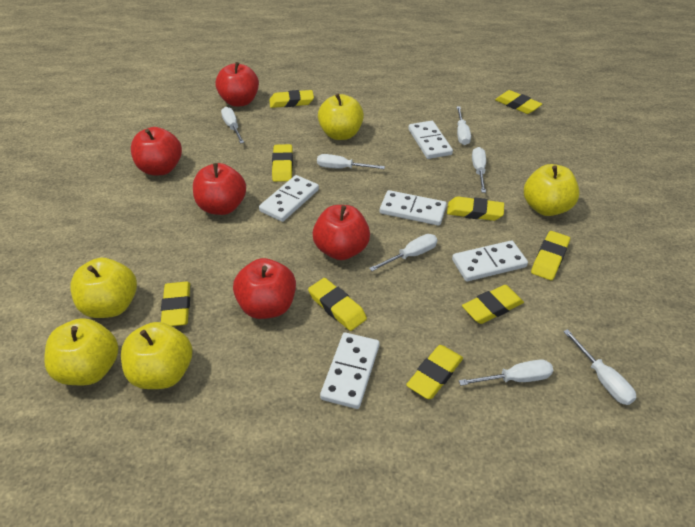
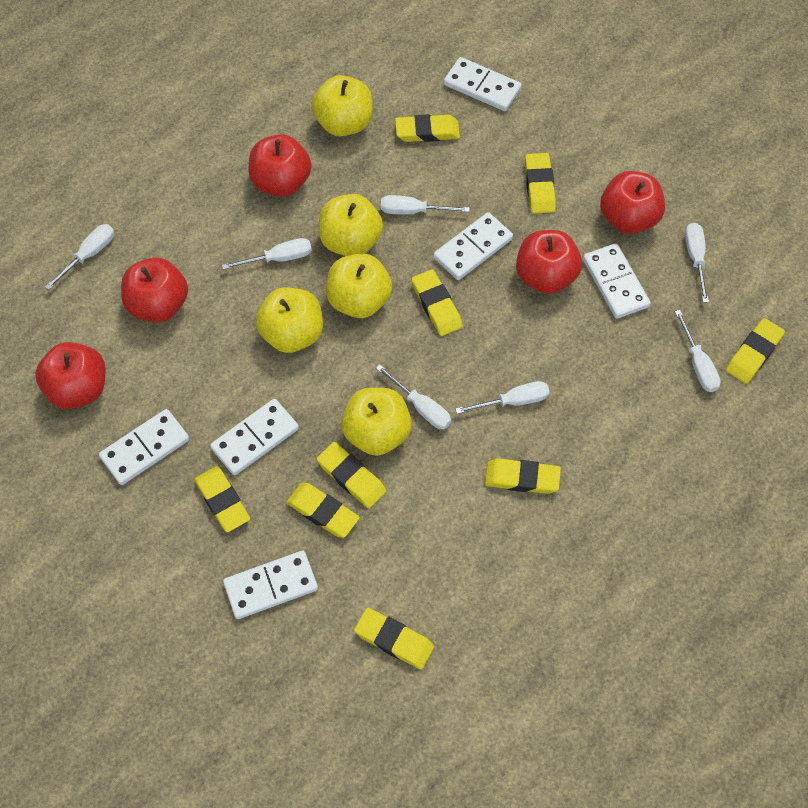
white domino: 5 -> 6

